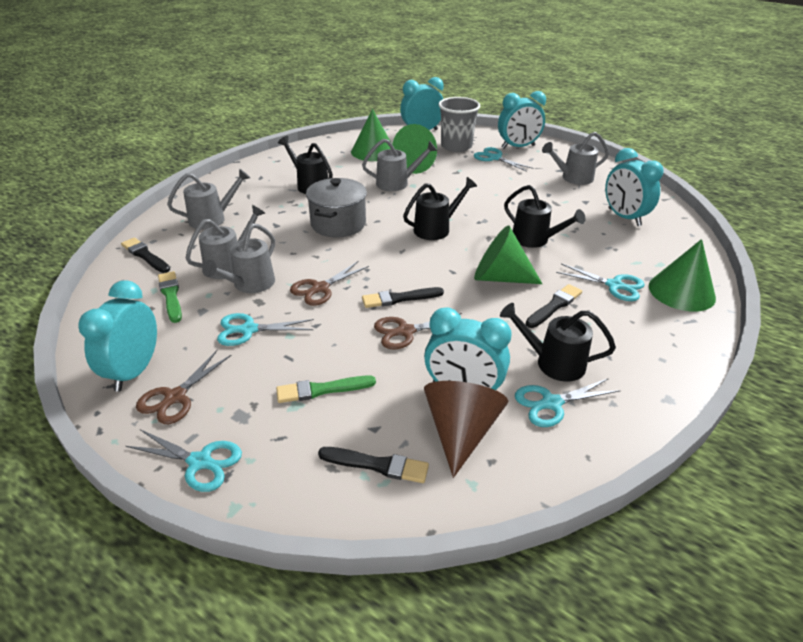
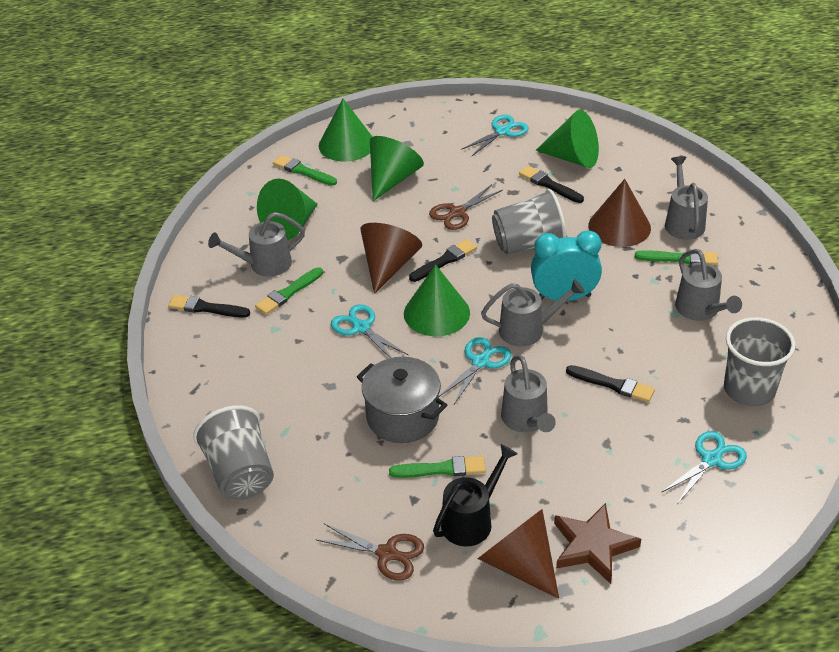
black watering can: 4 -> 1
brown cone: 1 -> 3
brown scissors: 3 -> 2
brown star: 0 -> 1
green brush: 2 -> 4
green cone: 4 -> 5
grey cup: 1 -> 3
turquoise clock: 5 -> 1
turquoise scissors: 5 -> 4

